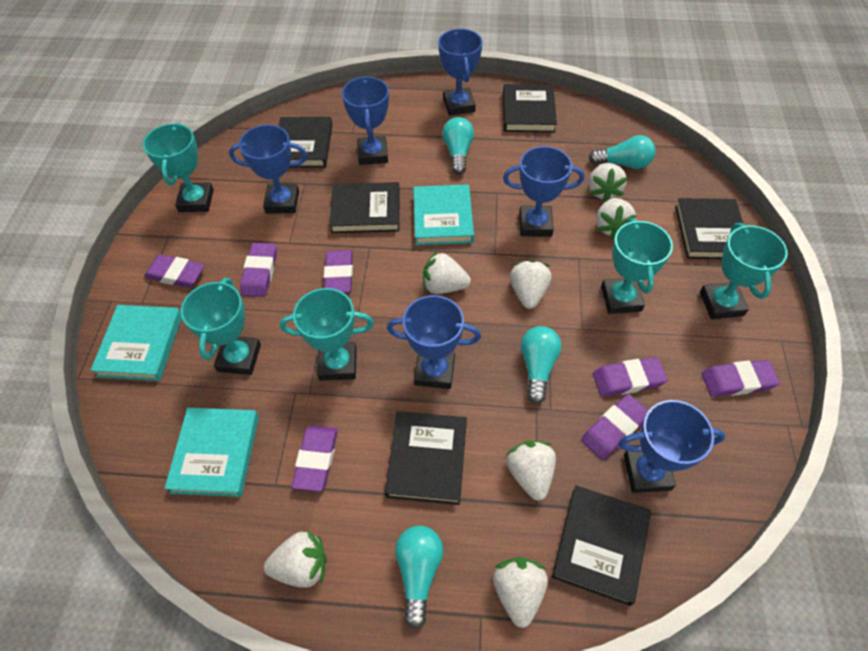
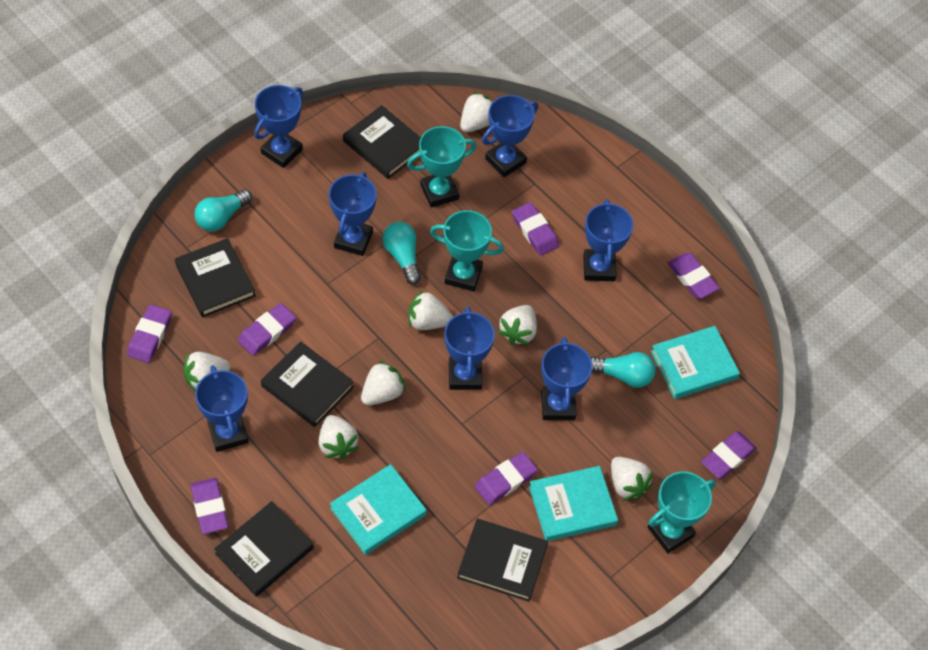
black book: 6 -> 5
blue trophy: 6 -> 7
turquoise light bulb: 4 -> 3
turquoise trophy: 5 -> 3

